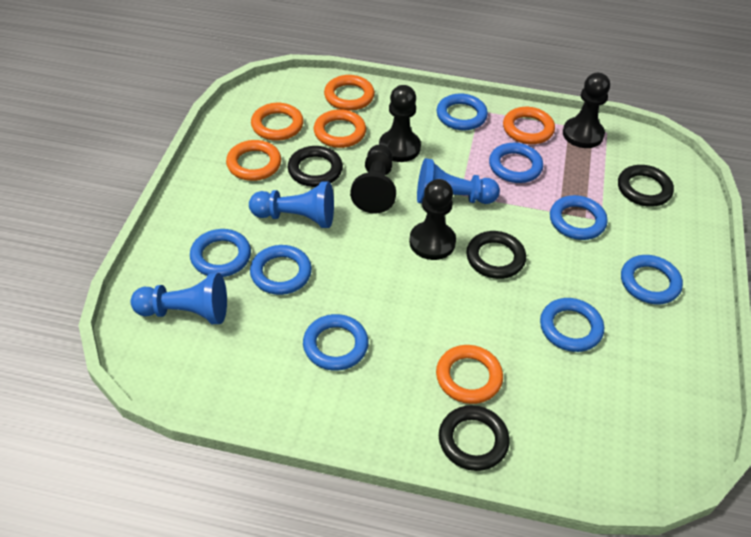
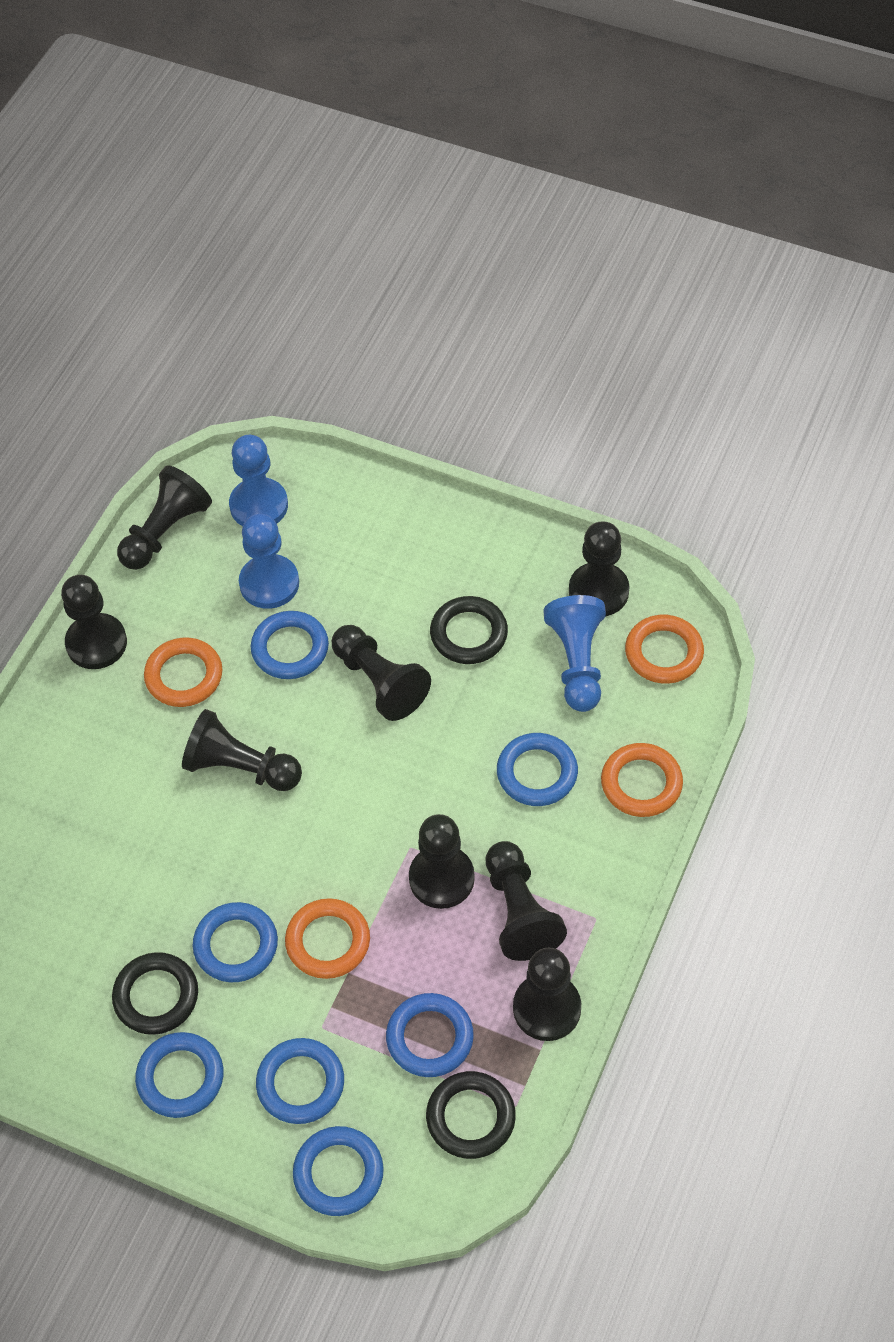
black pawn: 4 -> 8
black ring: 4 -> 3
blue ring: 8 -> 7
orange ring: 6 -> 4

